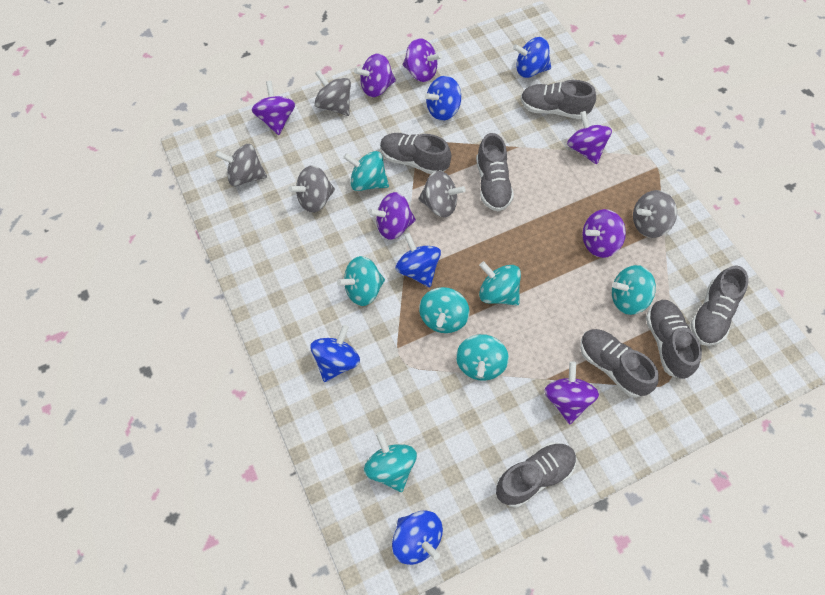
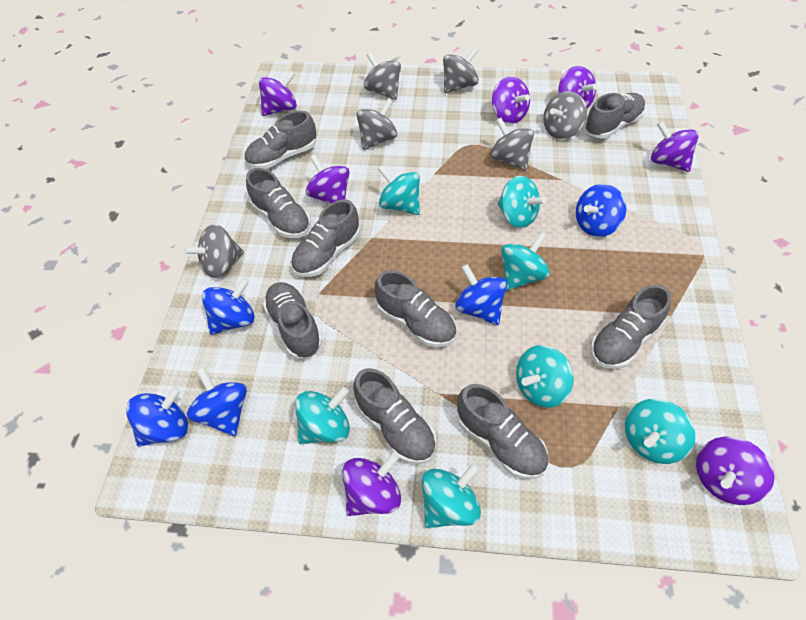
grey shoe: 7 -> 9
grey spinning top: 5 -> 6

